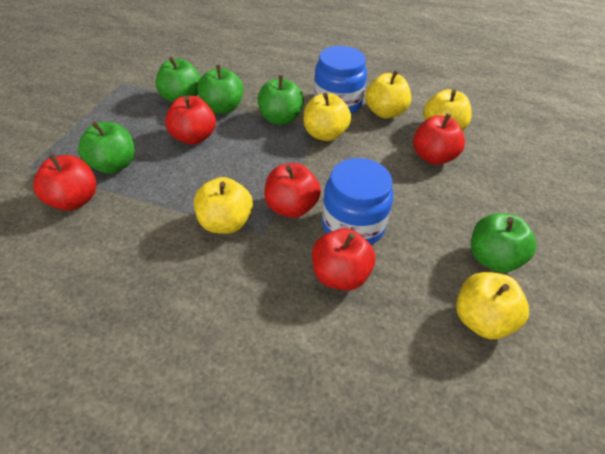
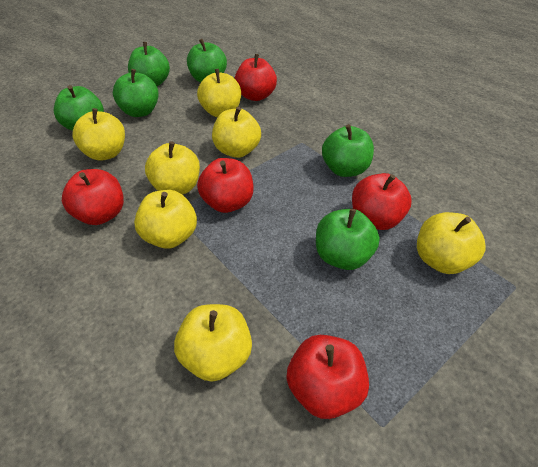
blue jar: 2 -> 0
green apple: 5 -> 6
yellow apple: 5 -> 7

